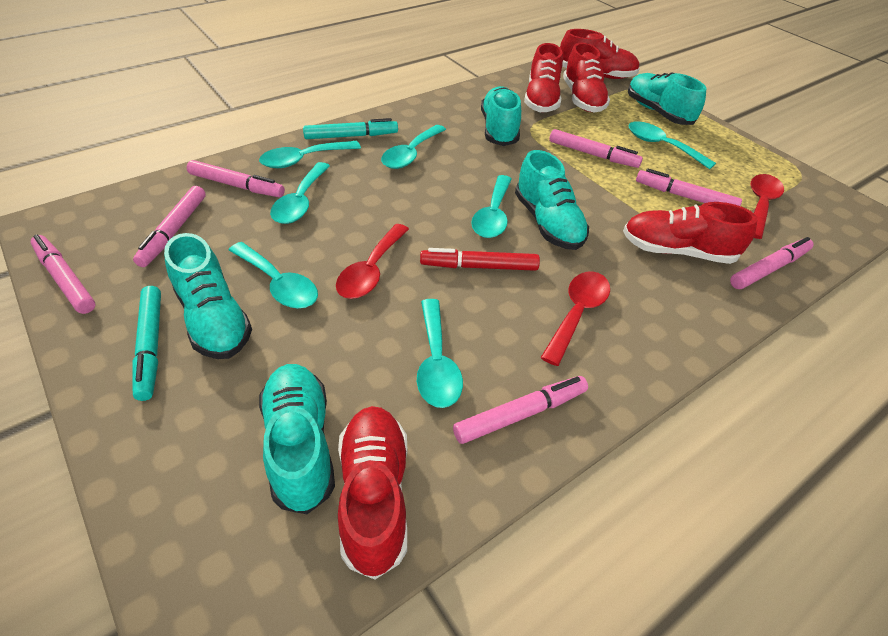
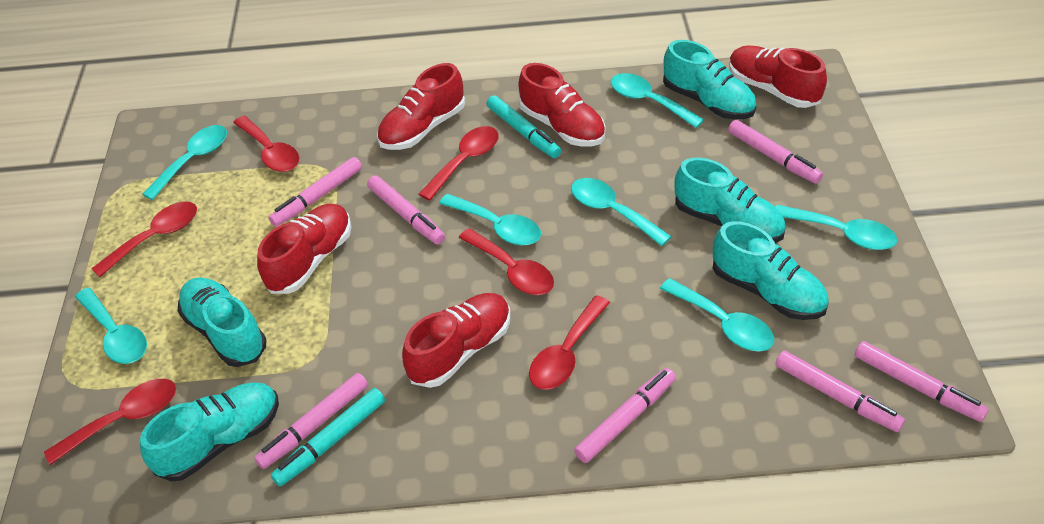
red marker: 1 -> 0
red spoon: 3 -> 6

